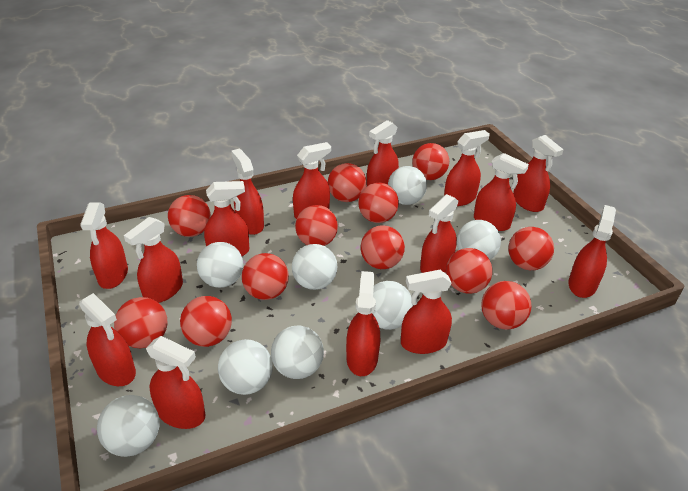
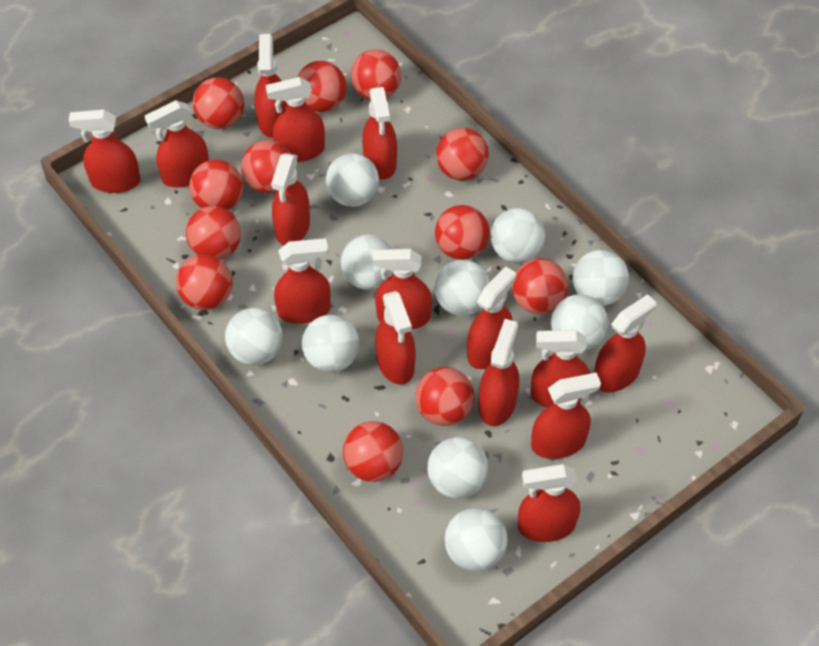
white ball: 8 -> 10

